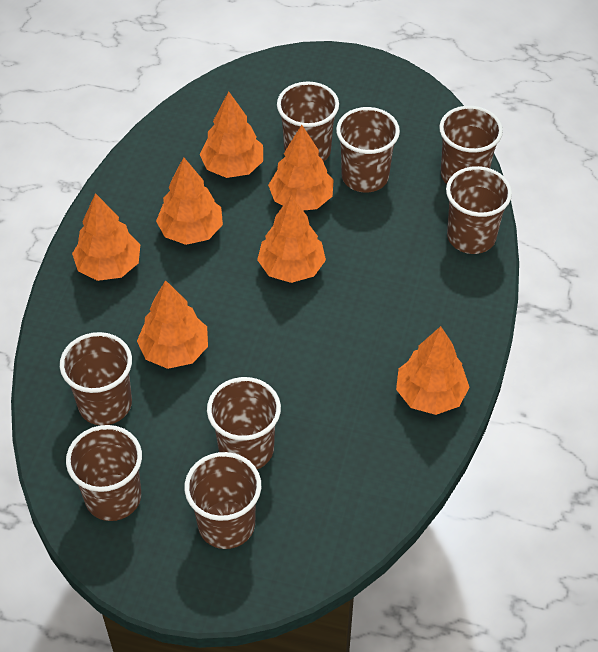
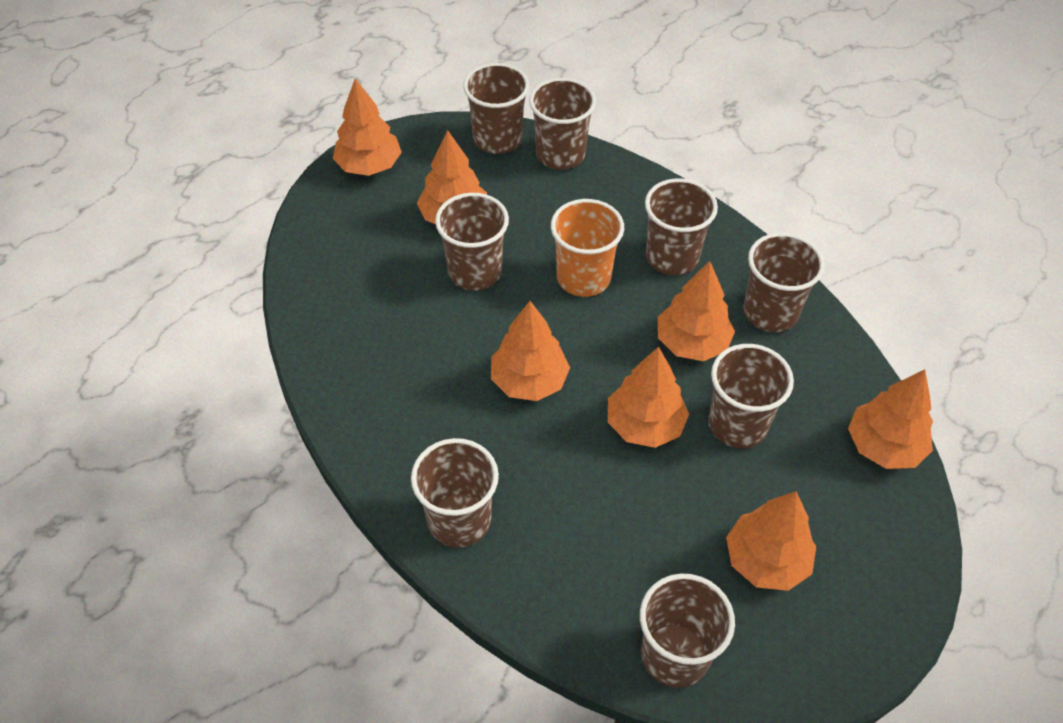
orange cup: 0 -> 1

